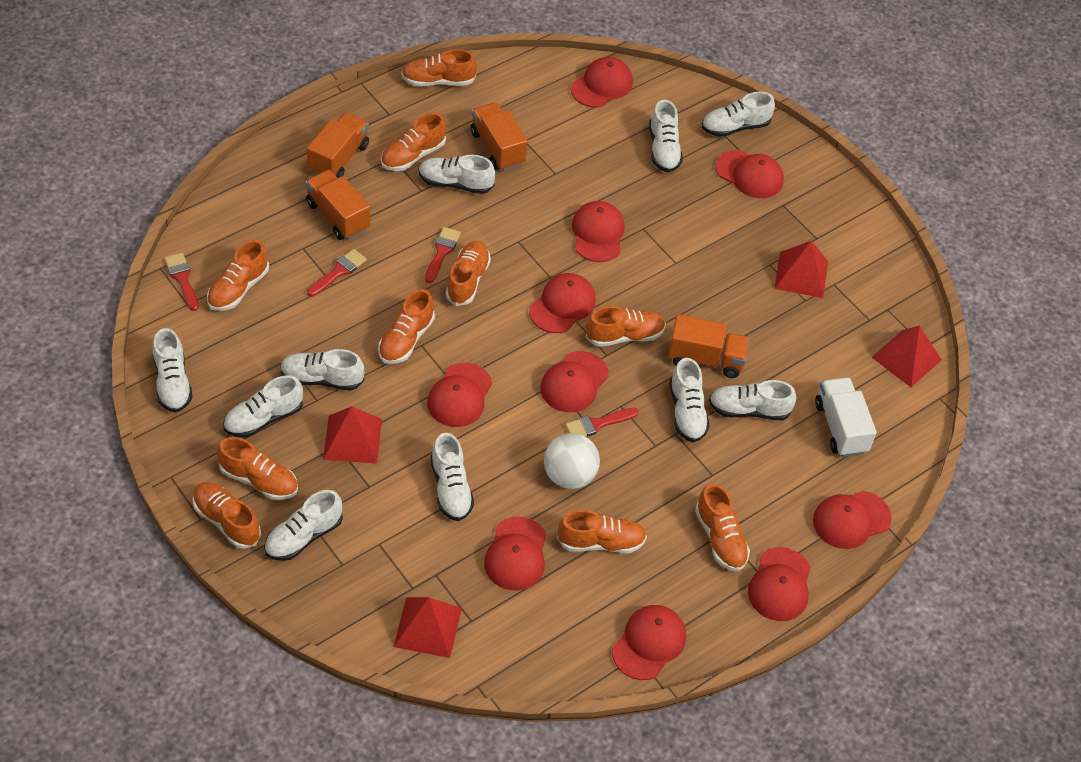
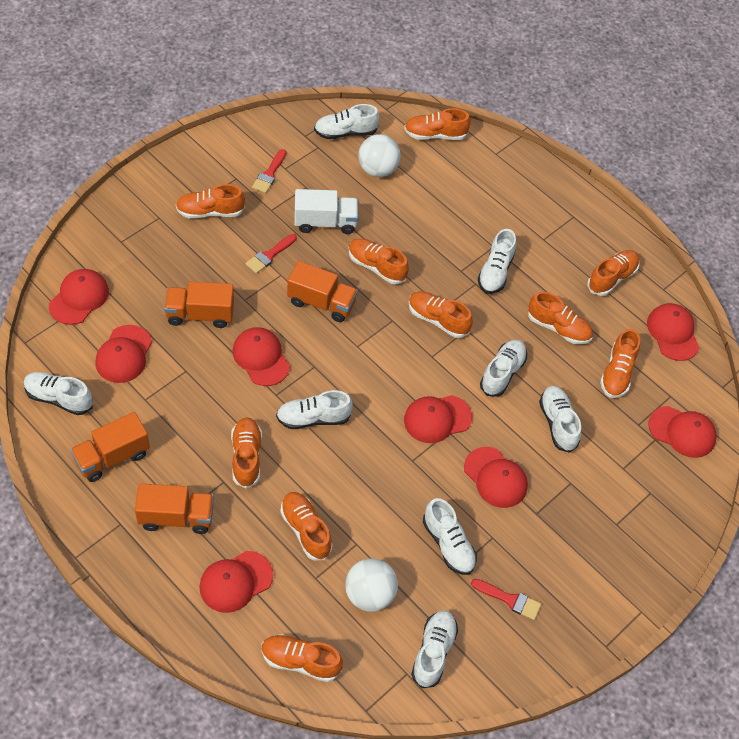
red brush: 4 -> 3
red cap: 10 -> 8
red pyramid: 4 -> 0
white ball: 1 -> 2
white shoe: 10 -> 8

